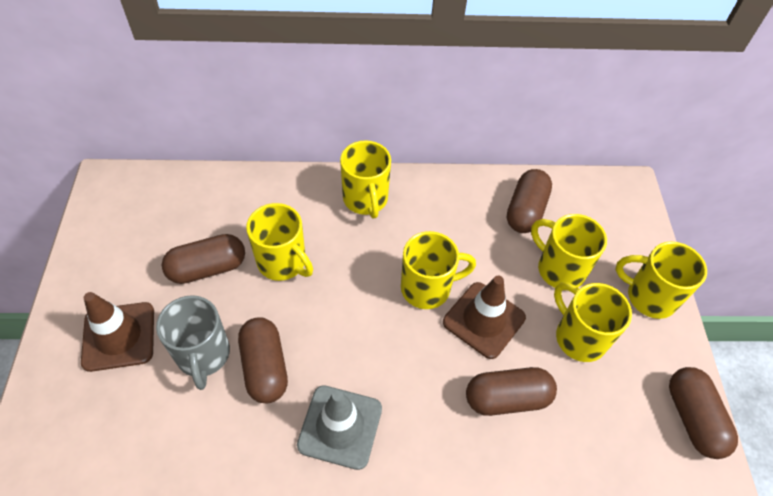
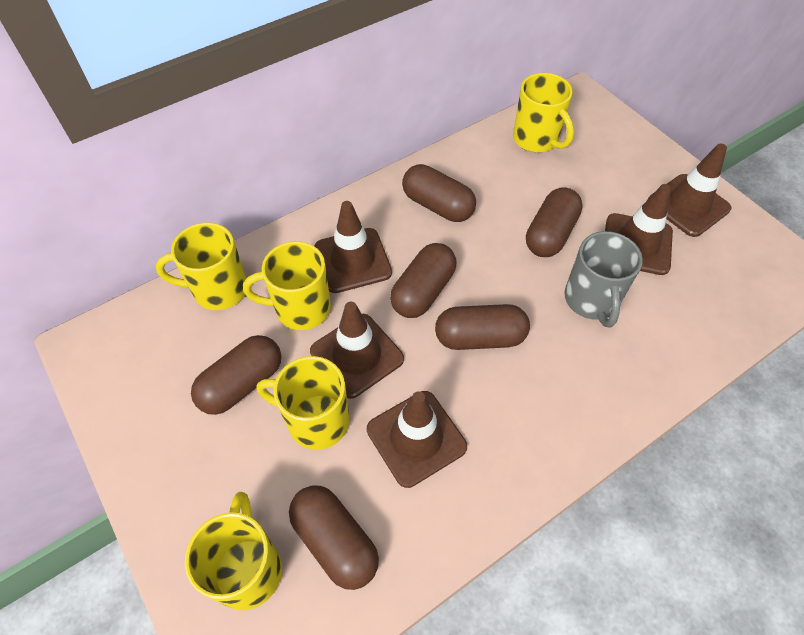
brown capsule: 5 -> 6
brown traffic cone: 2 -> 5
grey traffic cone: 1 -> 0
yellow mug: 6 -> 5

